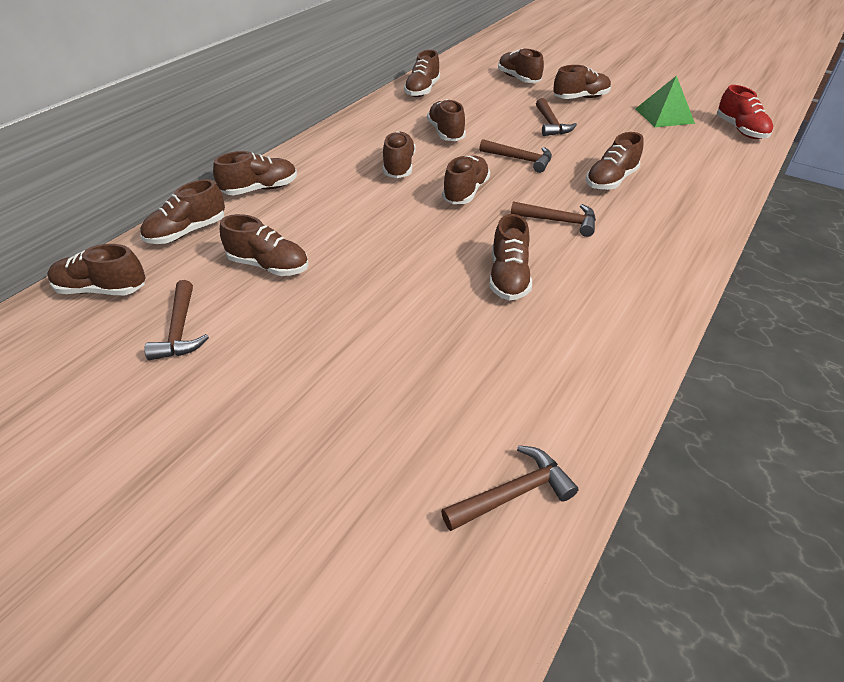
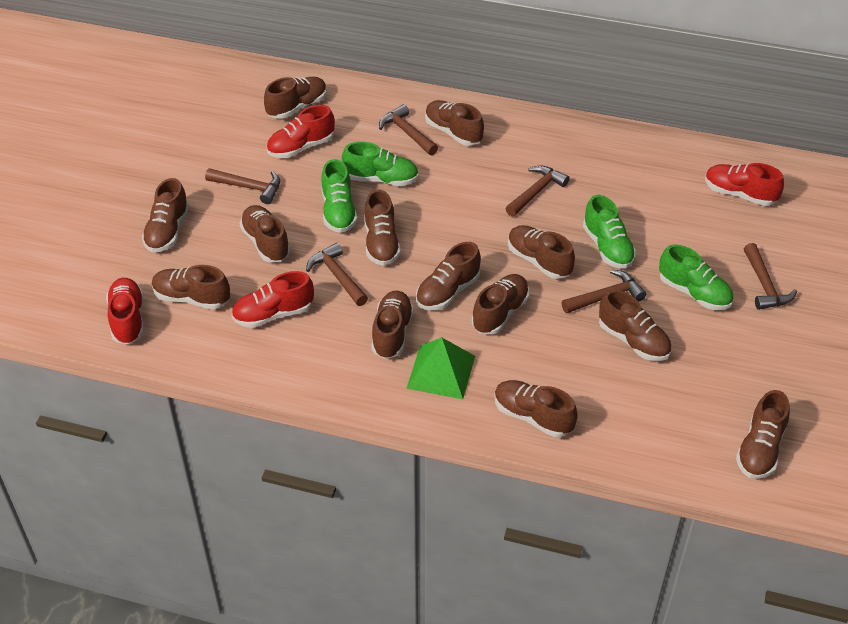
brown hammer: 5 -> 6
brown shoe: 12 -> 13
green shoe: 0 -> 4
red shoe: 1 -> 4

